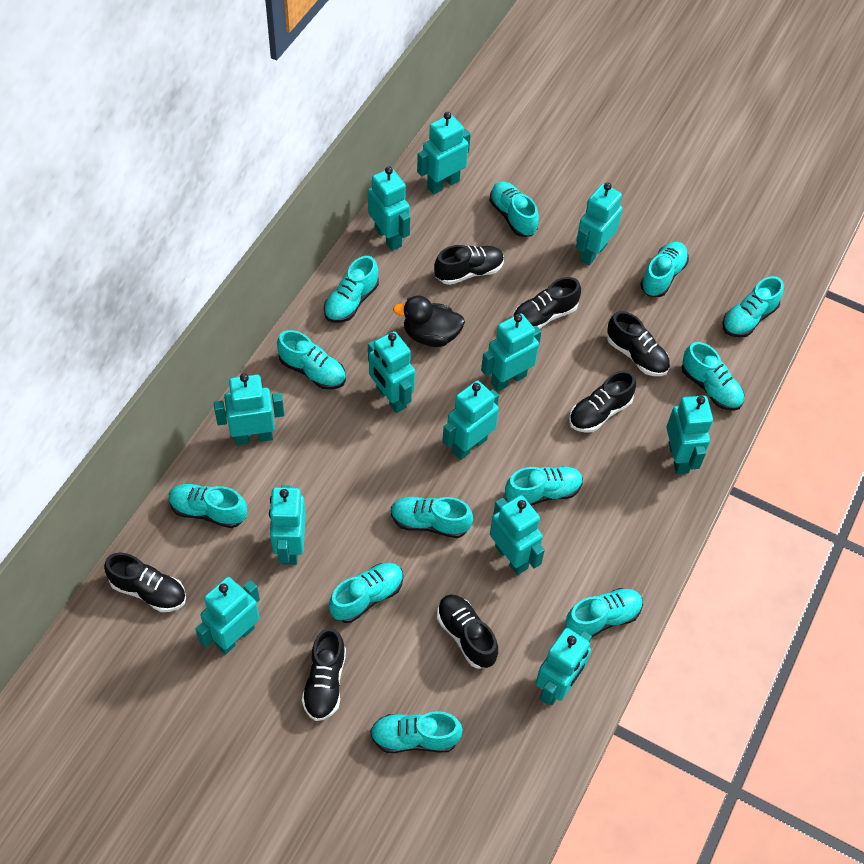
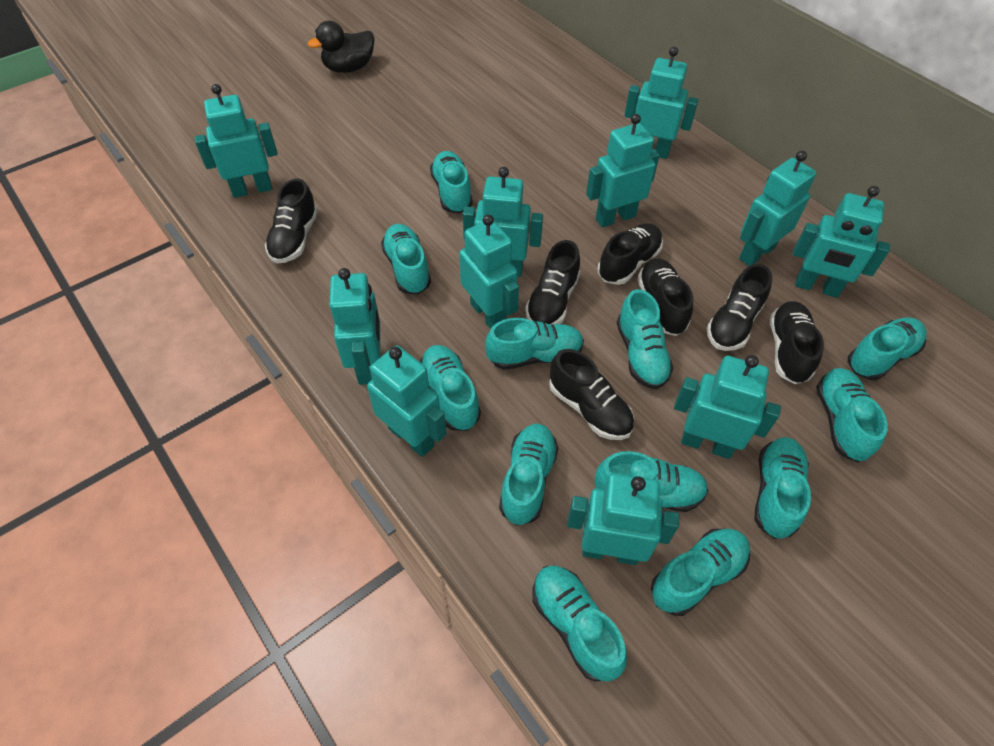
turquoise robot: 12 -> 11

